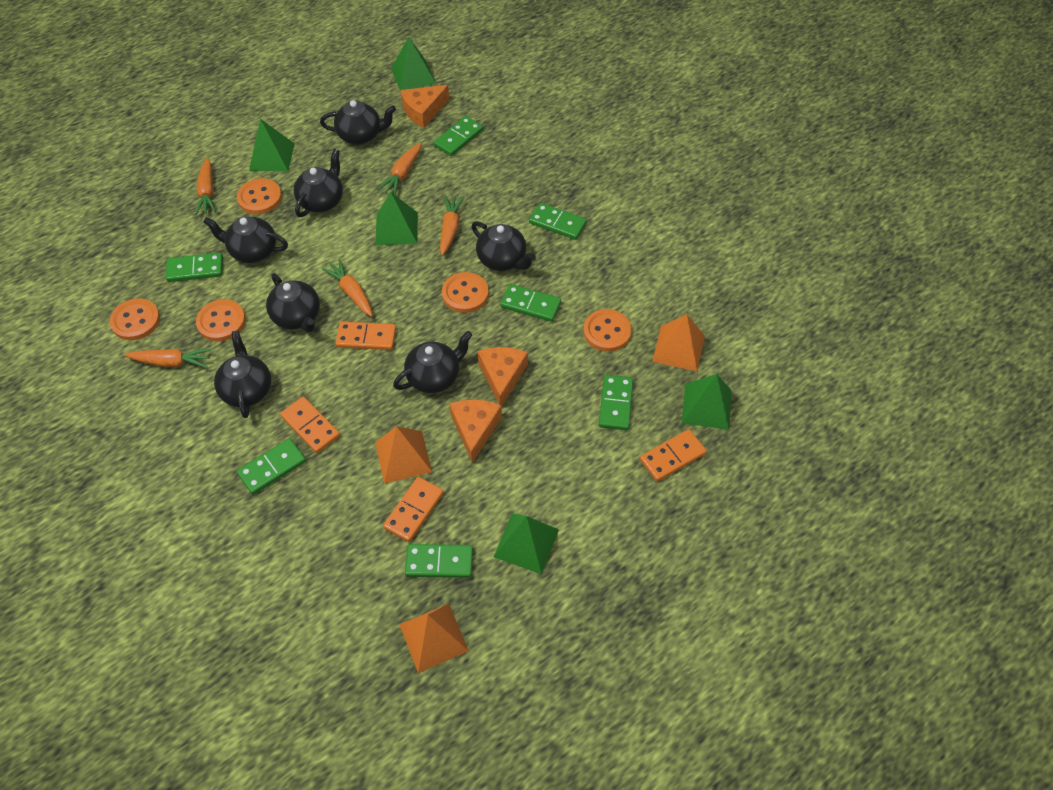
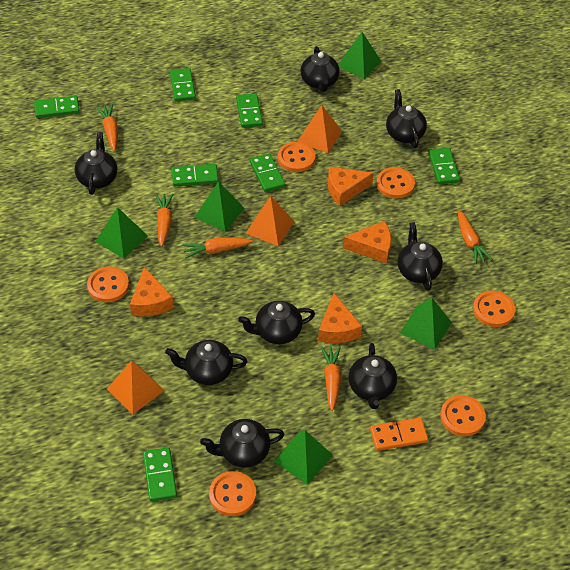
black teapot: 7 -> 8
orange button: 5 -> 6
orange cheese: 3 -> 4
orange domino: 4 -> 1

